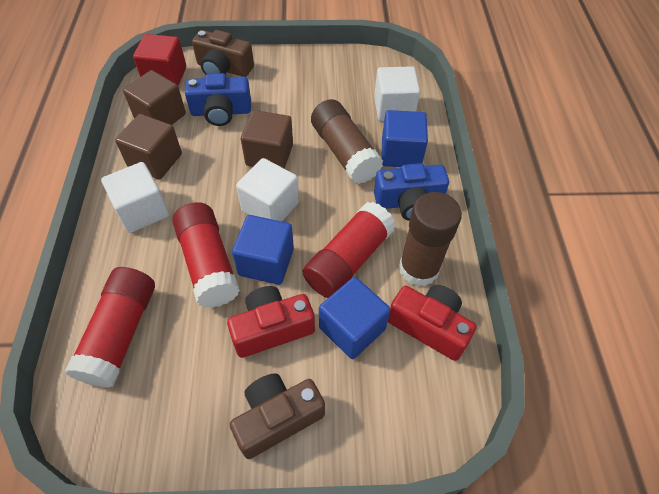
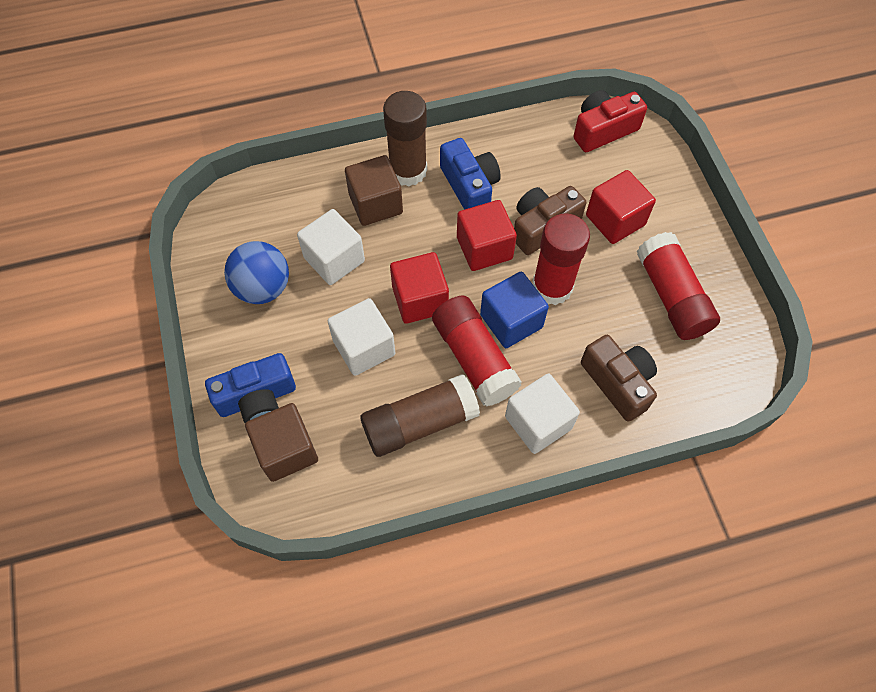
blue ball: 0 -> 1
blue cube: 3 -> 1
brown cube: 3 -> 2
red camera: 2 -> 1
red cube: 1 -> 3

